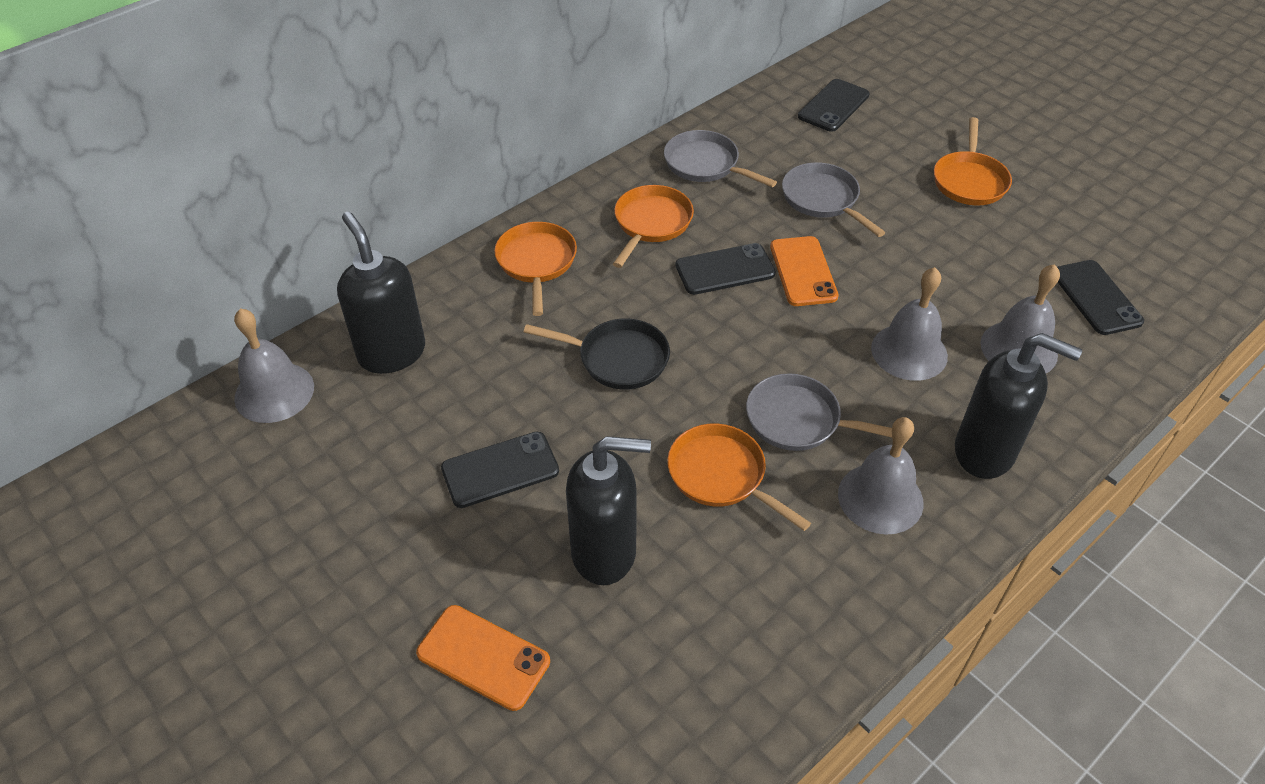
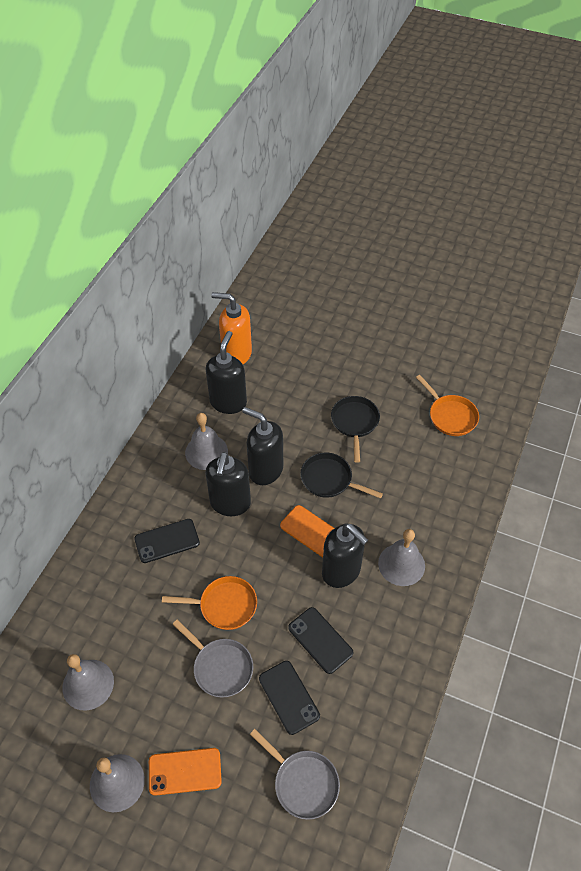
black pan: 1 -> 2
black phone: 4 -> 3
black soap dispenser: 3 -> 4
grey pan: 3 -> 2
orange pan: 4 -> 2
orange soap dispenser: 0 -> 1

